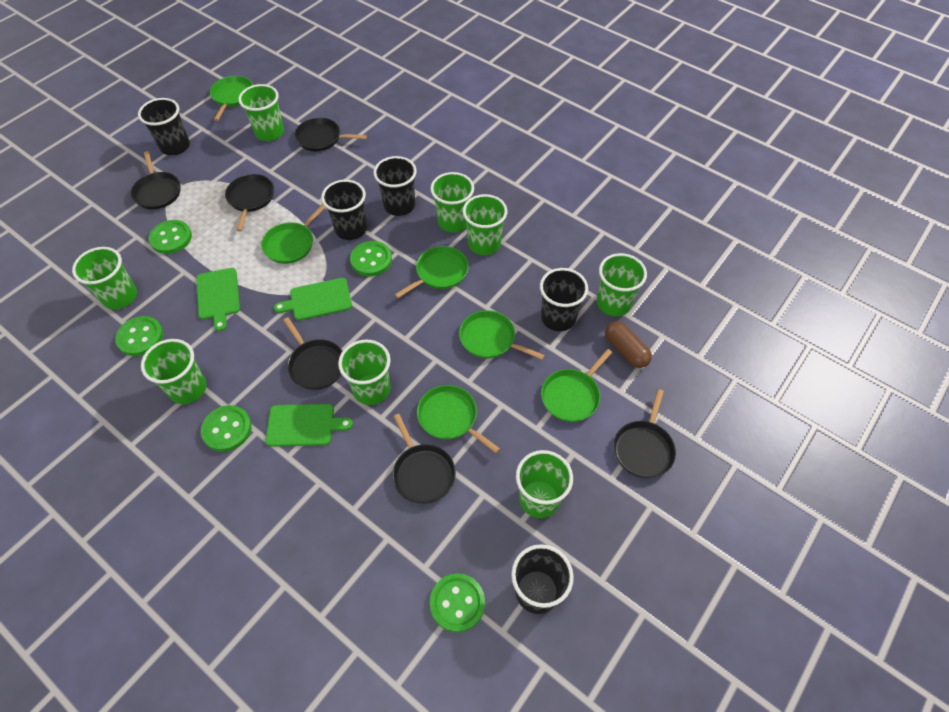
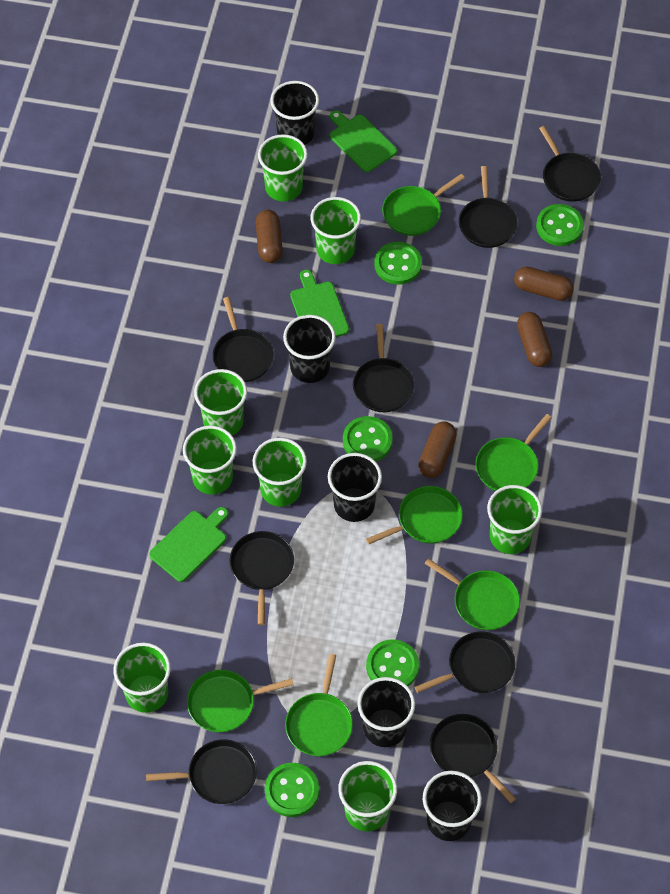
black pan: 6 -> 8
brown capsule: 1 -> 4

